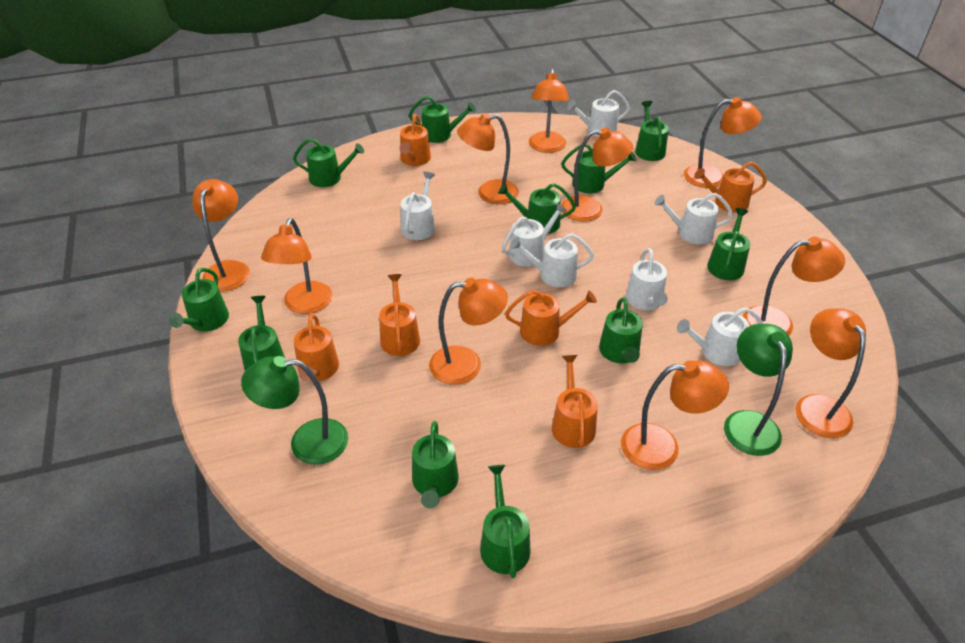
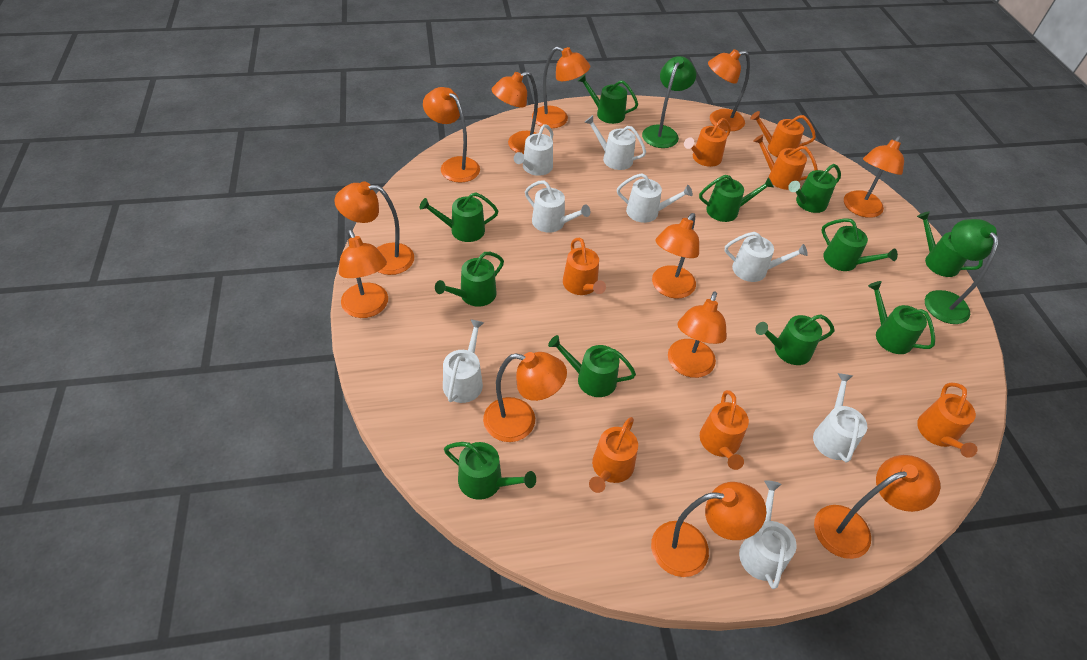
orange lamp: 10 -> 12
orange watering can: 6 -> 7
white watering can: 7 -> 8

